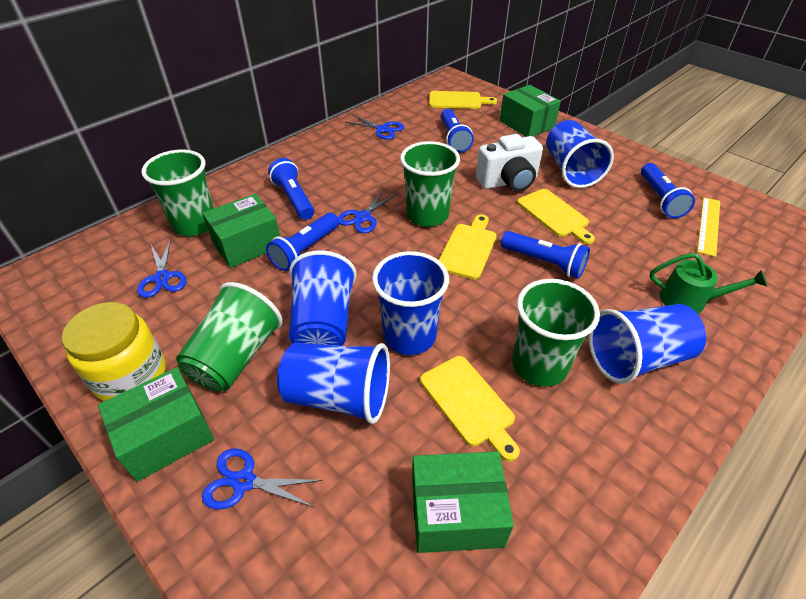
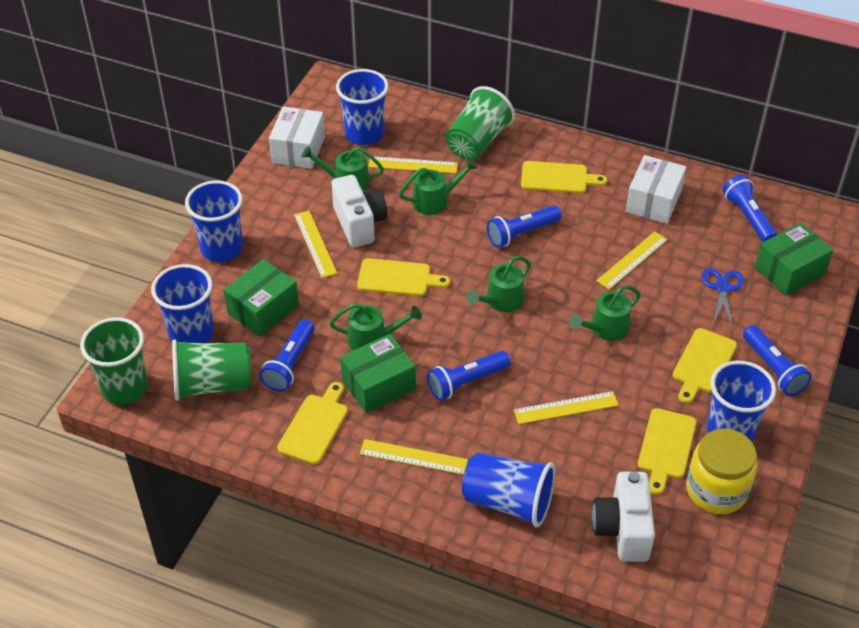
blue scissors: 4 -> 1
green box: 4 -> 3
green cup: 4 -> 3
green watering can: 1 -> 5
white box: 0 -> 2
white camera: 1 -> 2
yellow cutting board: 4 -> 5
yellow ruler: 1 -> 5

